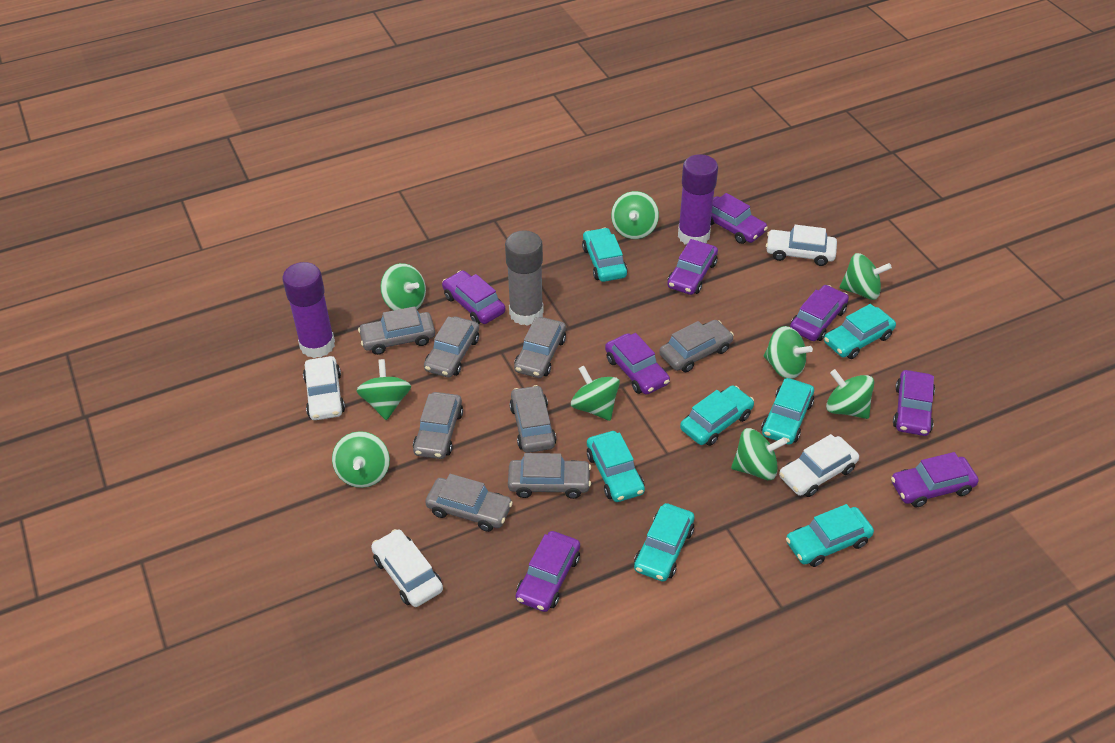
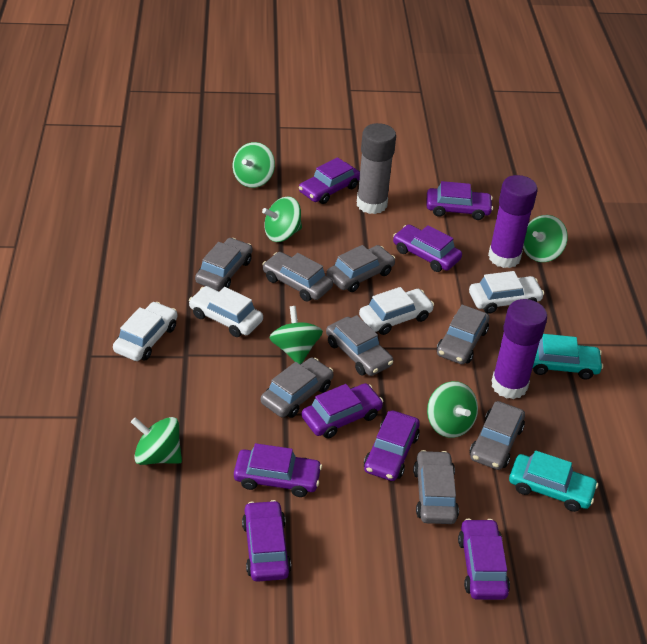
green spinning top: 9 -> 6
turquoise car: 7 -> 2

